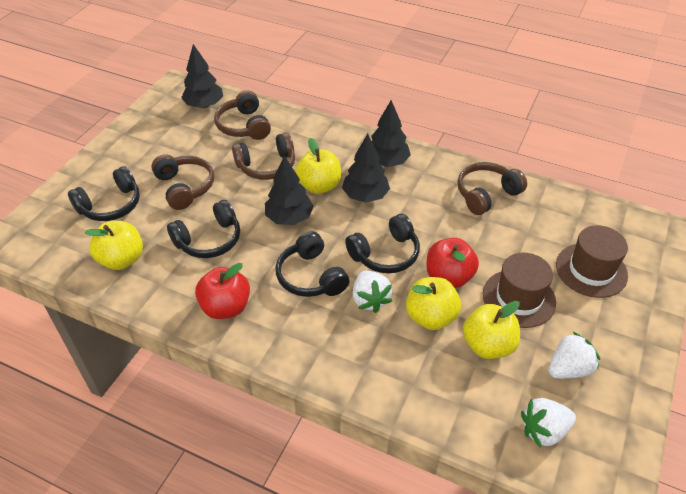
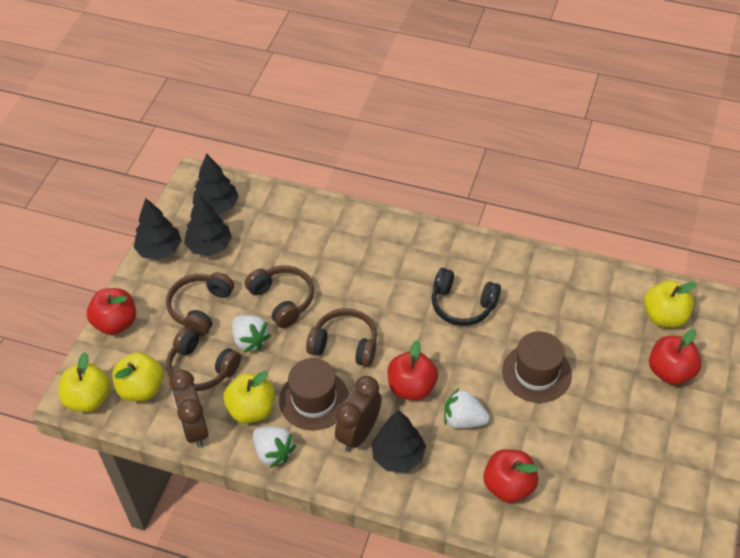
black headphones: 4 -> 1
brown clock: 0 -> 2
red apple: 2 -> 4

